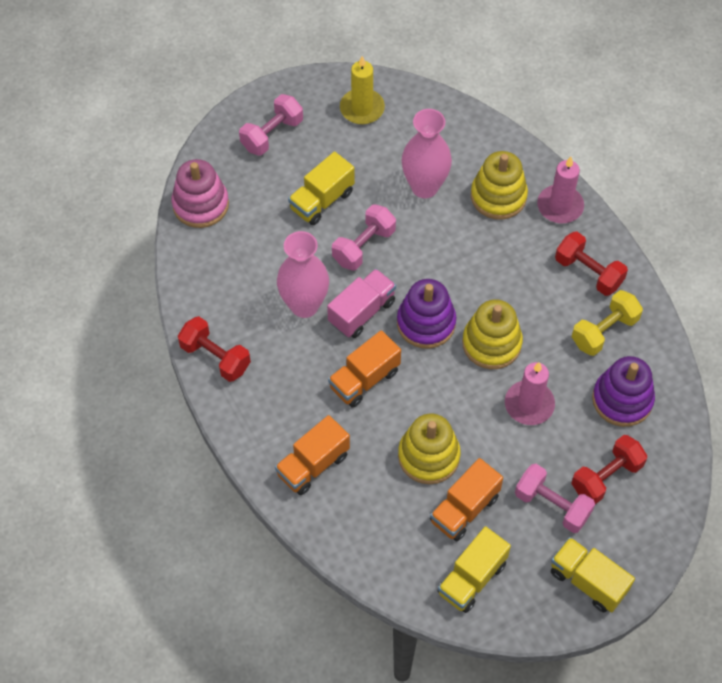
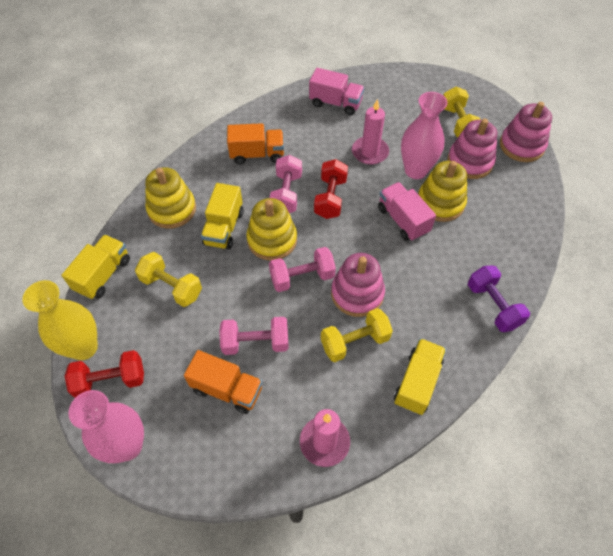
orange truck: 3 -> 2
pink stacking toy: 1 -> 3
pink truck: 1 -> 2
purple dumbbell: 0 -> 1
purple stacking toy: 2 -> 0
red dumbbell: 3 -> 2
yellow candle: 1 -> 0
yellow dumbbell: 1 -> 3
yellow vase: 0 -> 1

